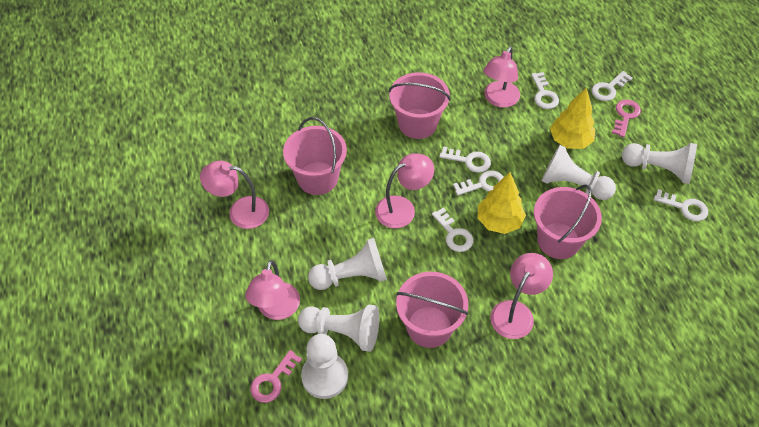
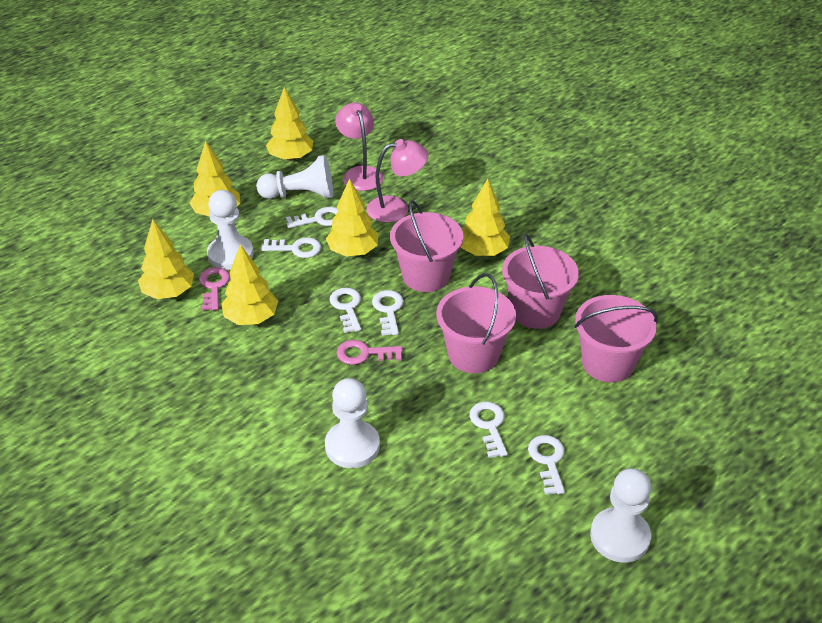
pink lamp: 5 -> 2
white pawn: 5 -> 4
yellow tree: 2 -> 6

